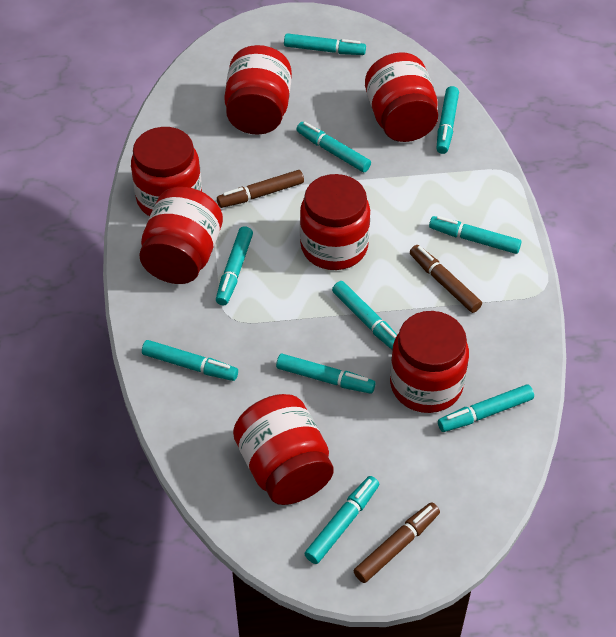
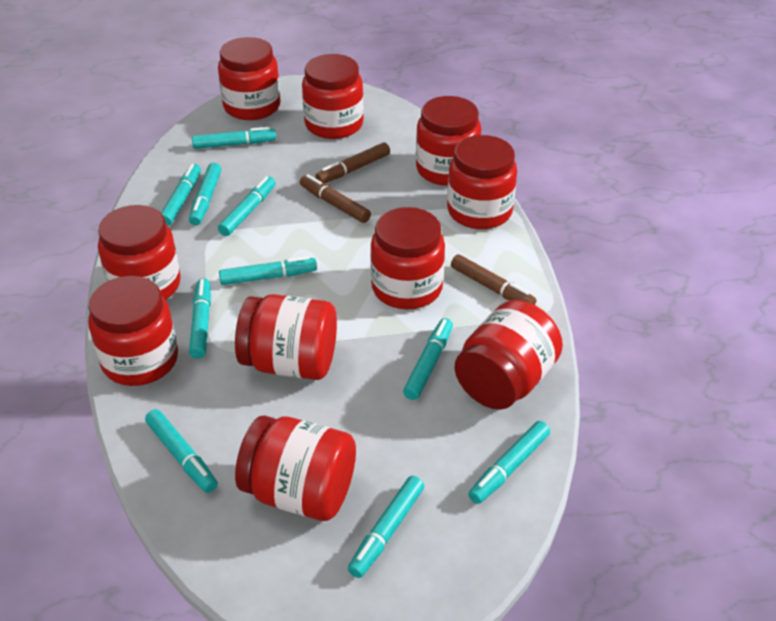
red jar: 7 -> 10

